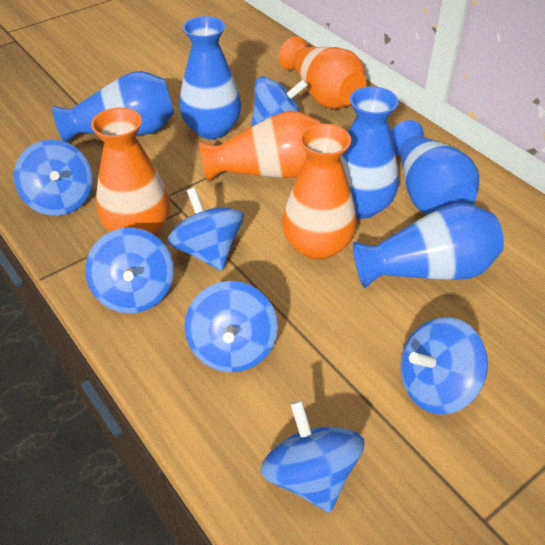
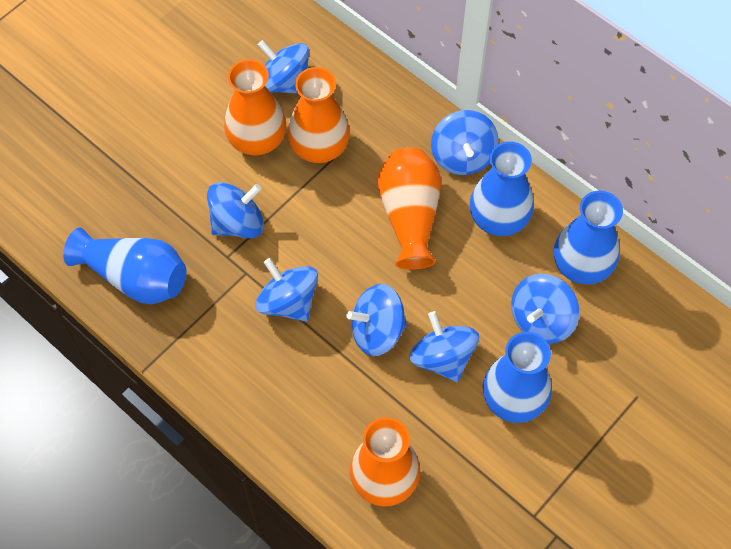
blue vase: 5 -> 4

